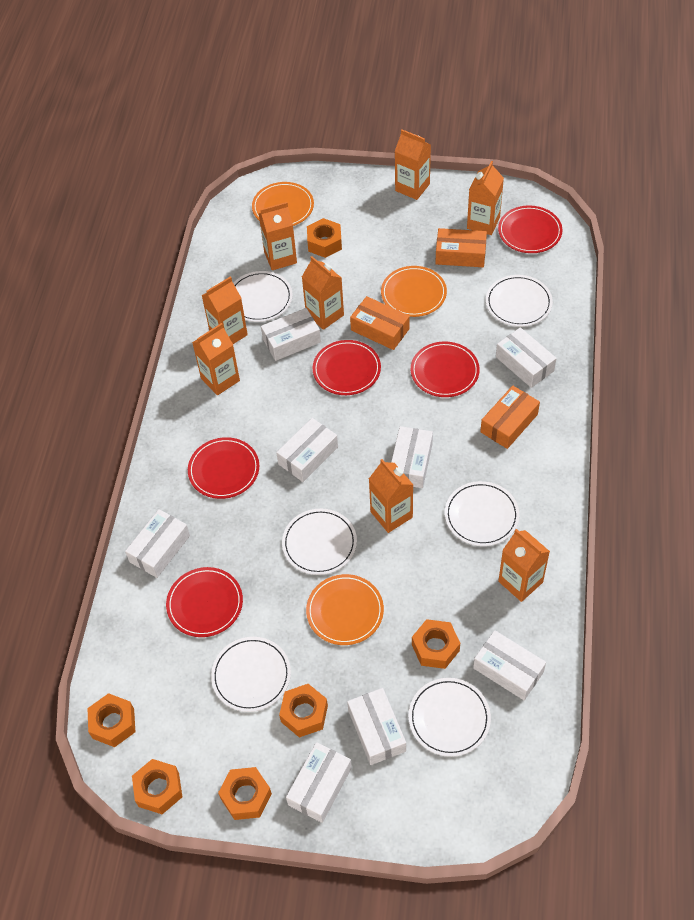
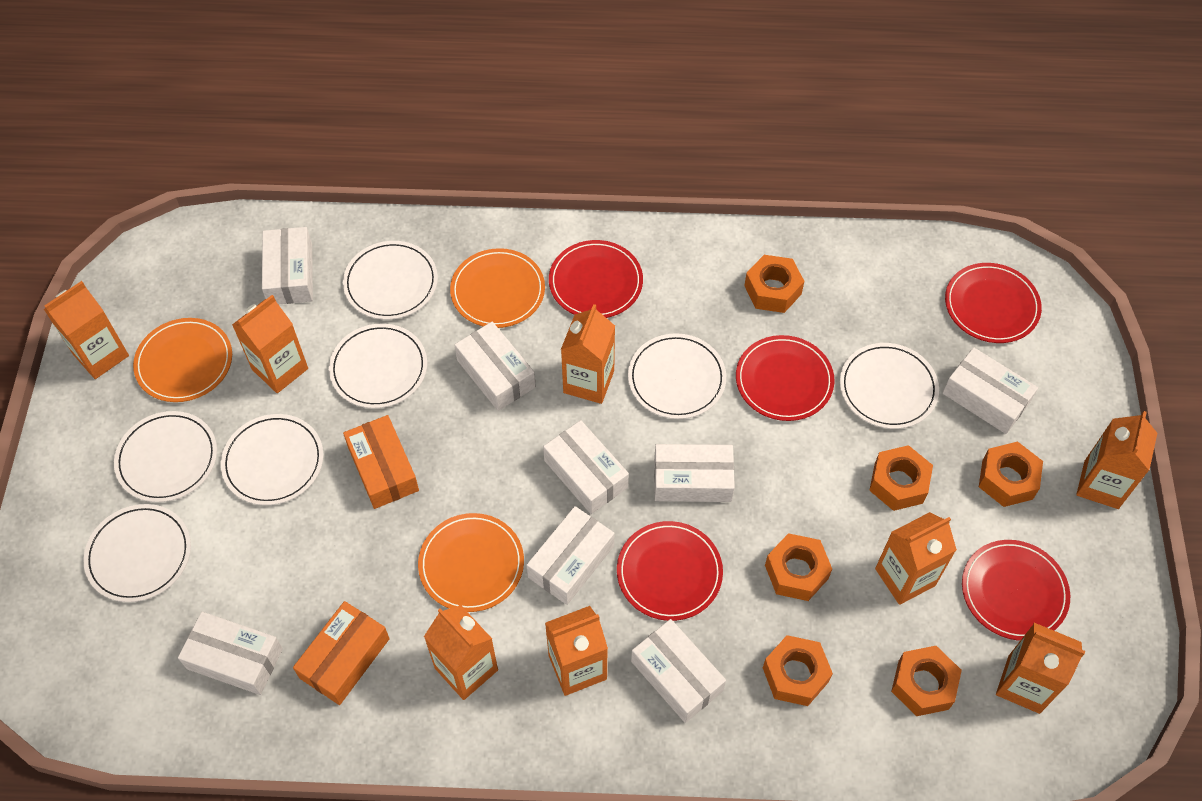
orange box: 3 -> 2
white plate: 6 -> 7

